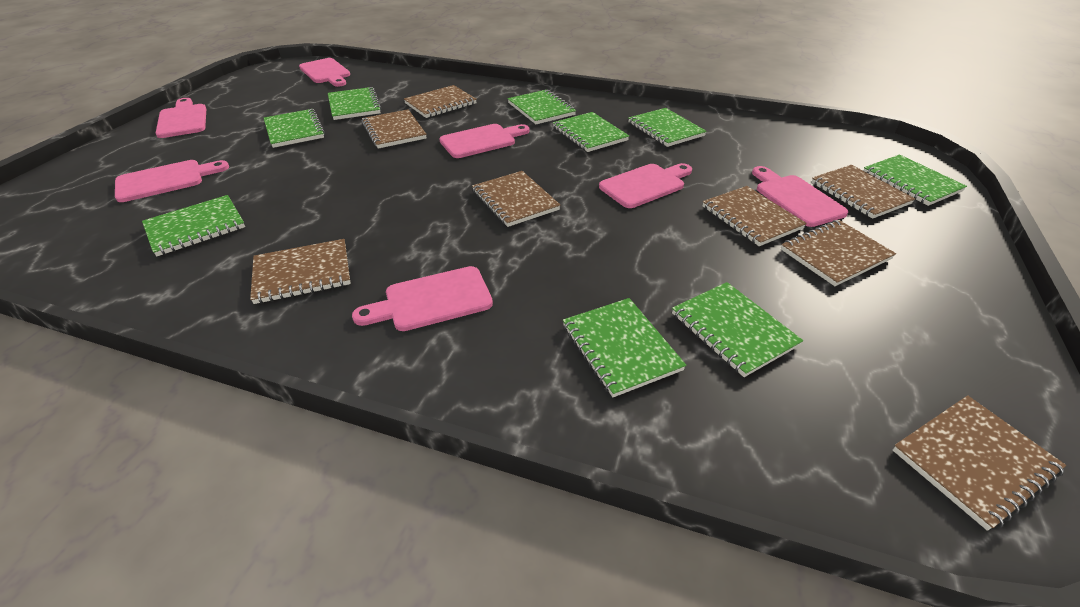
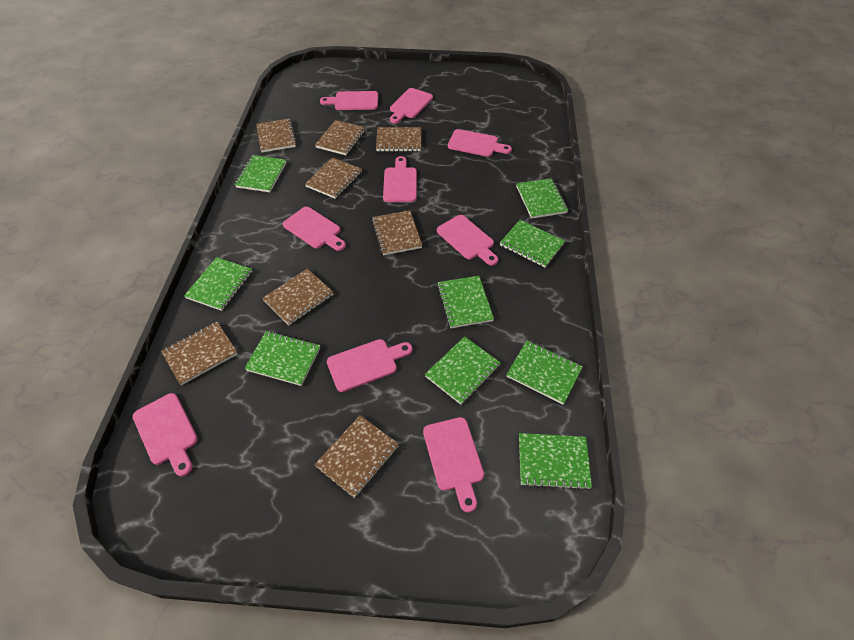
pink cutting board: 7 -> 9

